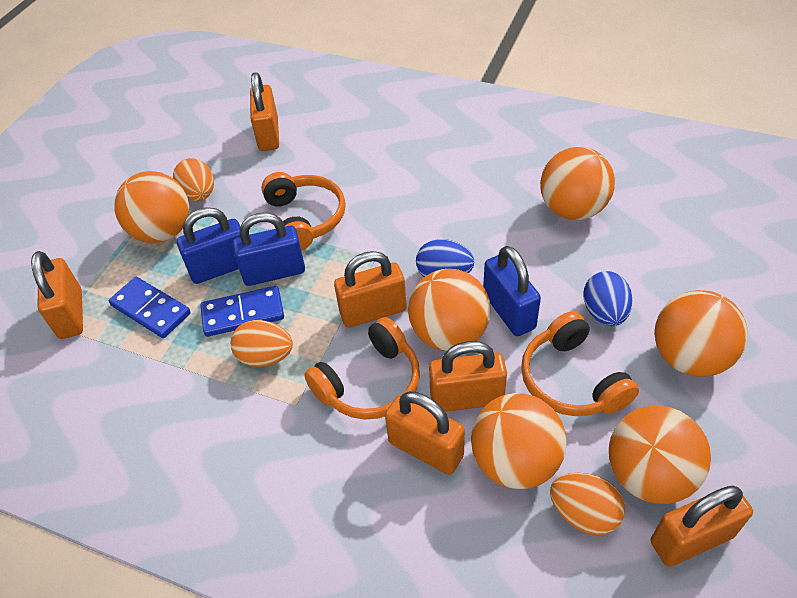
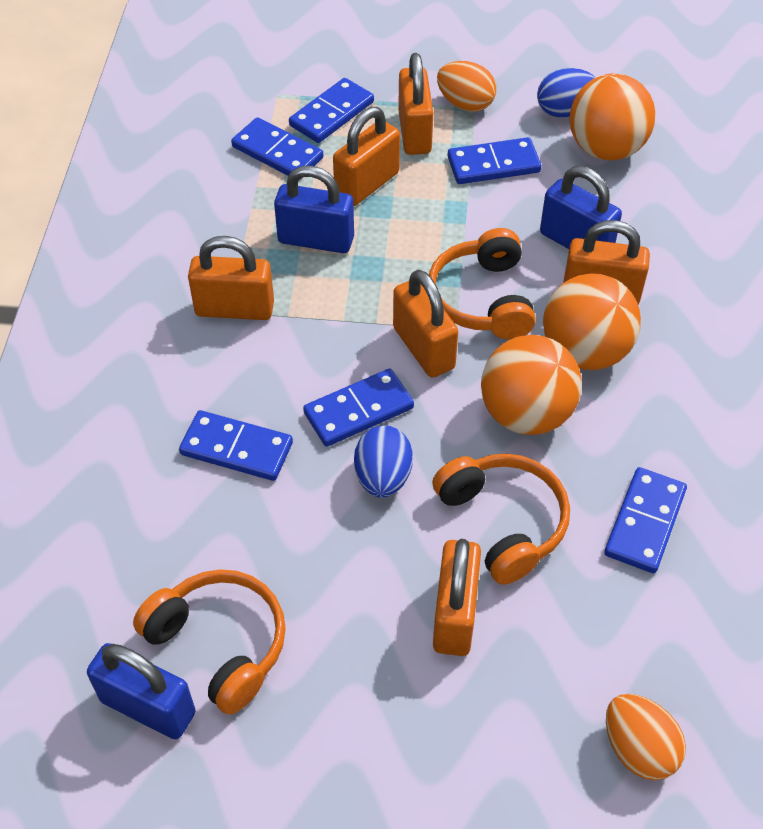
blue domino: 2 -> 6
orange ball: 6 -> 3
orange egg: 3 -> 2

